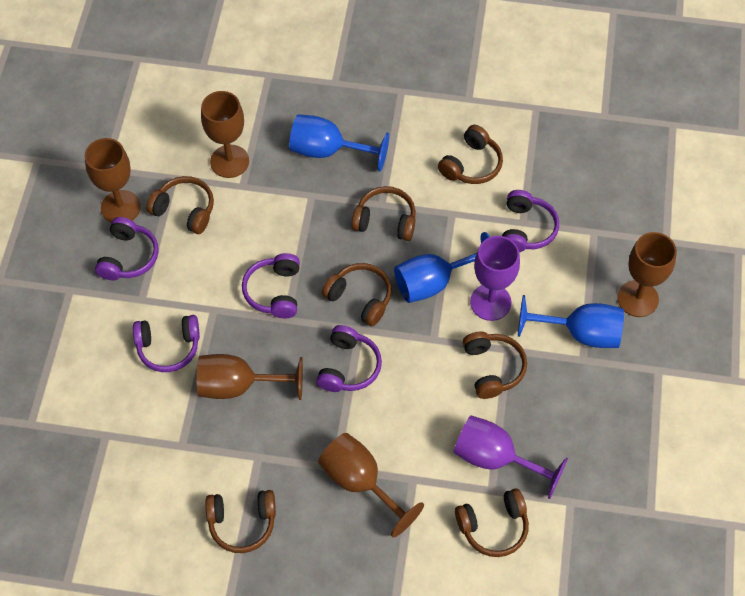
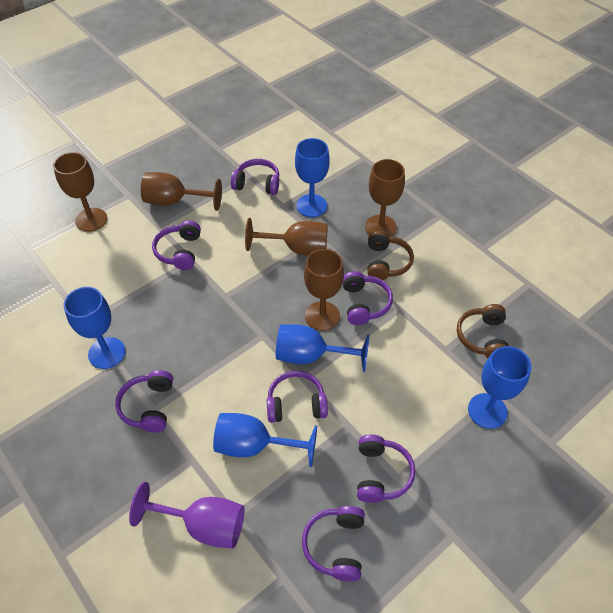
blue goblet: 3 -> 5
brown headphones: 7 -> 2
purple goblet: 2 -> 1
purple headphones: 5 -> 7

